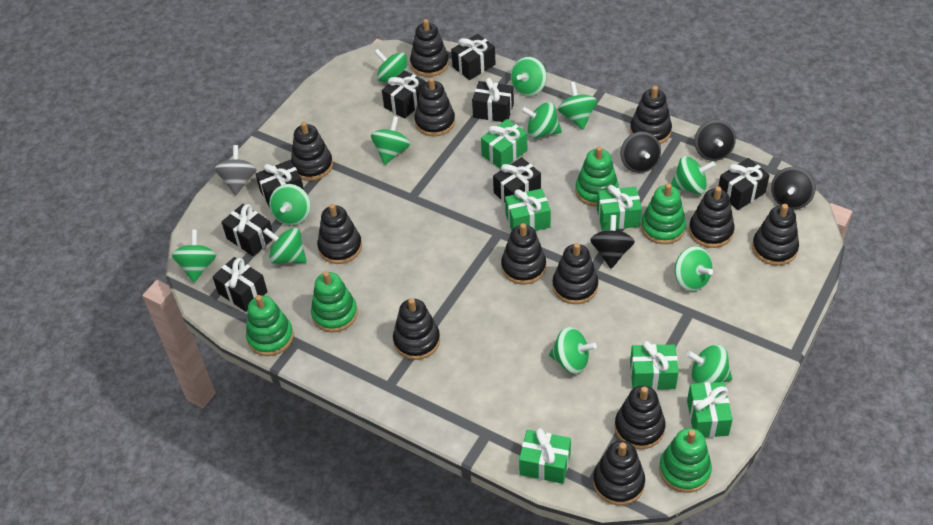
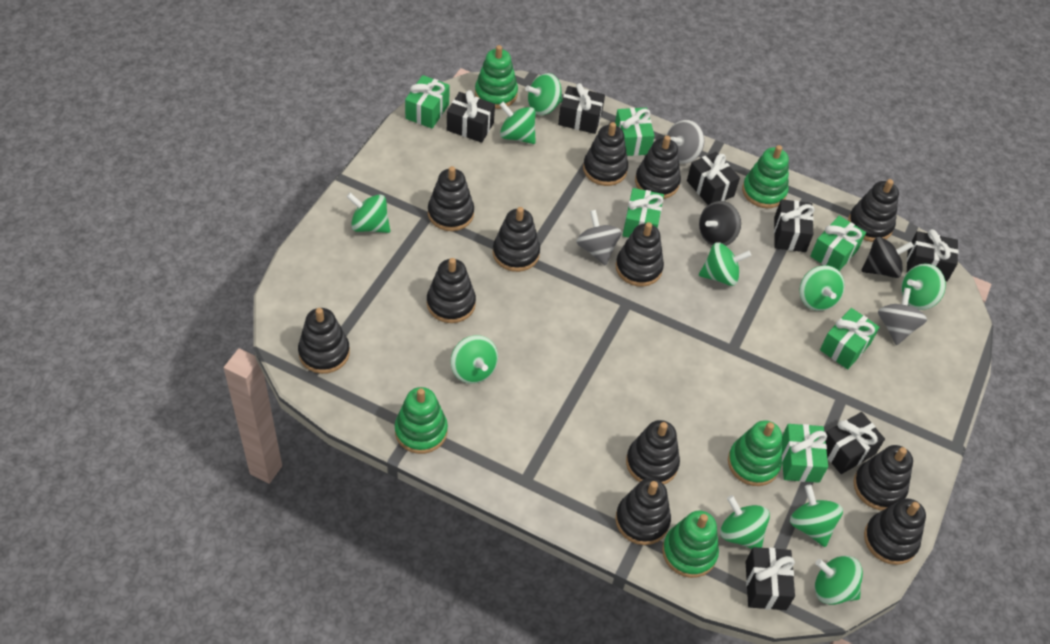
black gift: 8 -> 7
black spinning top: 4 -> 2
green spinning top: 12 -> 10
grey spinning top: 1 -> 3

